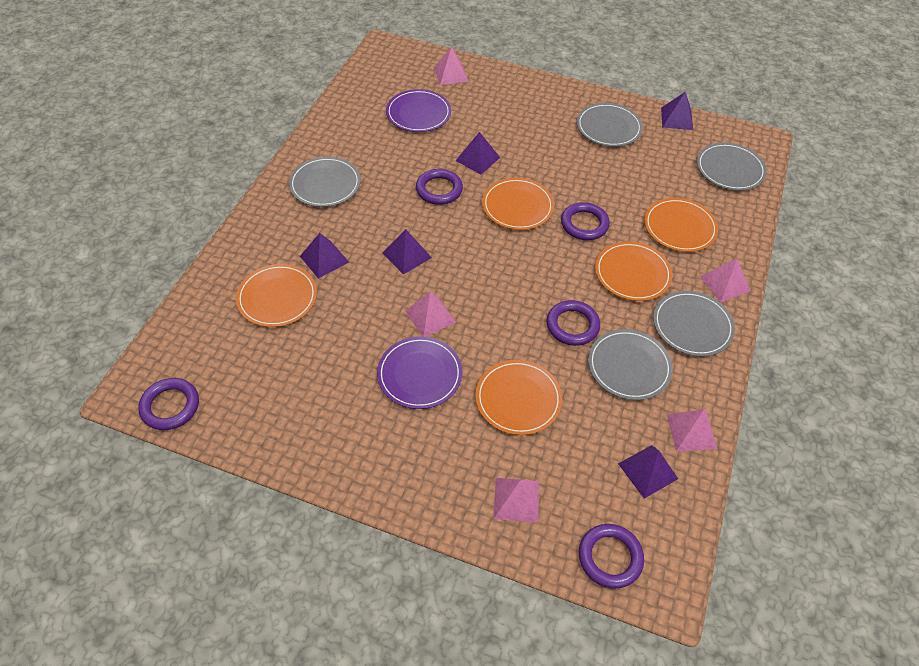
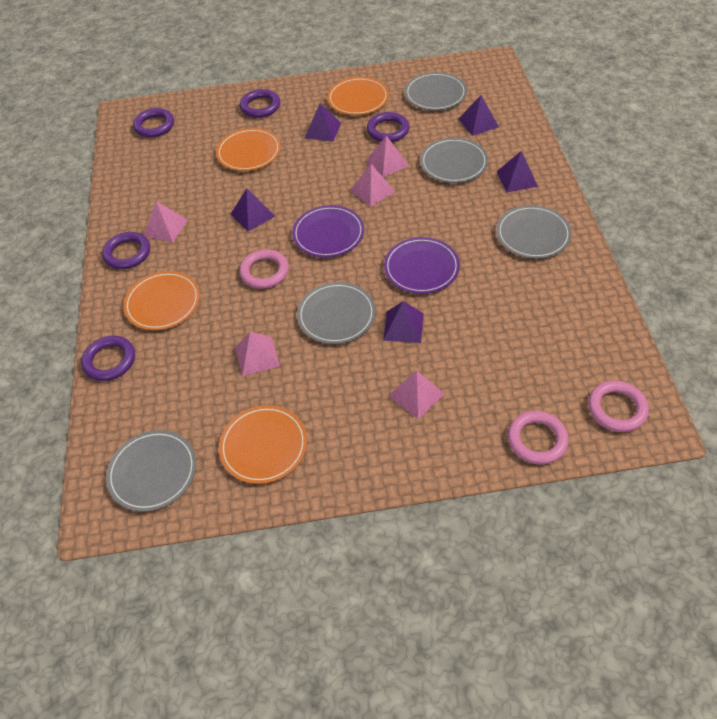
orange plate: 5 -> 4
pink ring: 0 -> 3

